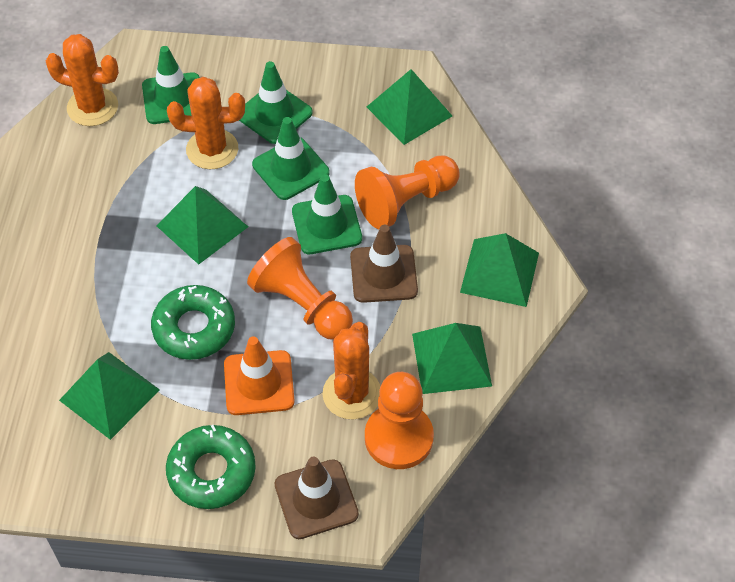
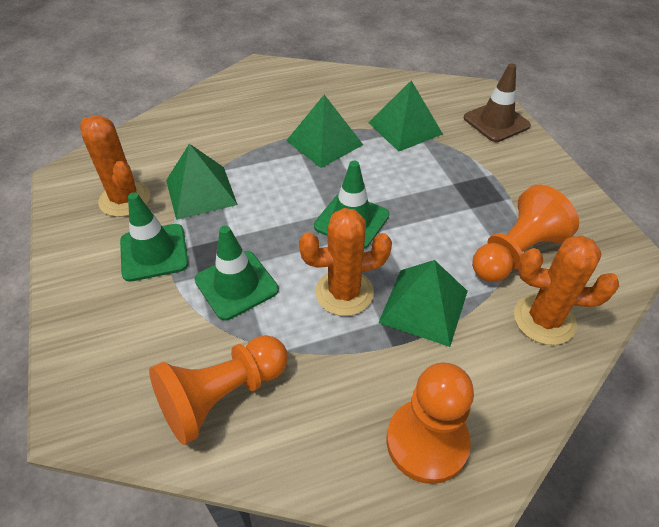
brown traffic cone: 2 -> 1
green donut: 2 -> 0
green pyramid: 5 -> 4
green traffic cone: 4 -> 3
orange traffic cone: 1 -> 0

